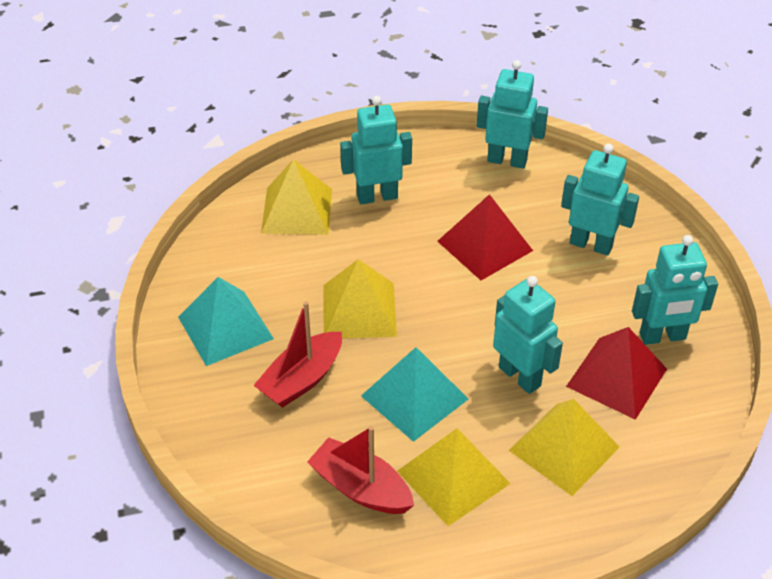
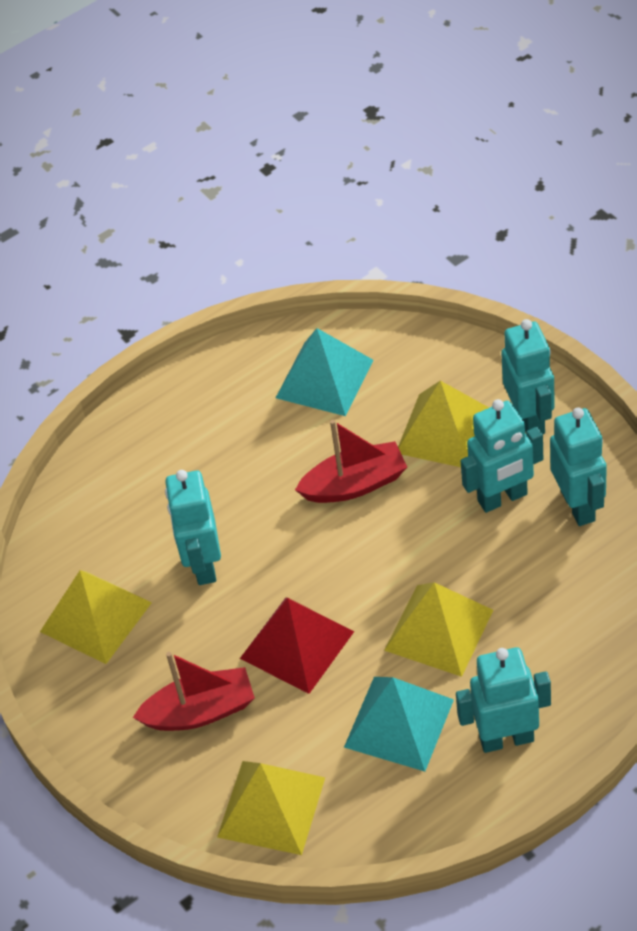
red pyramid: 2 -> 1

